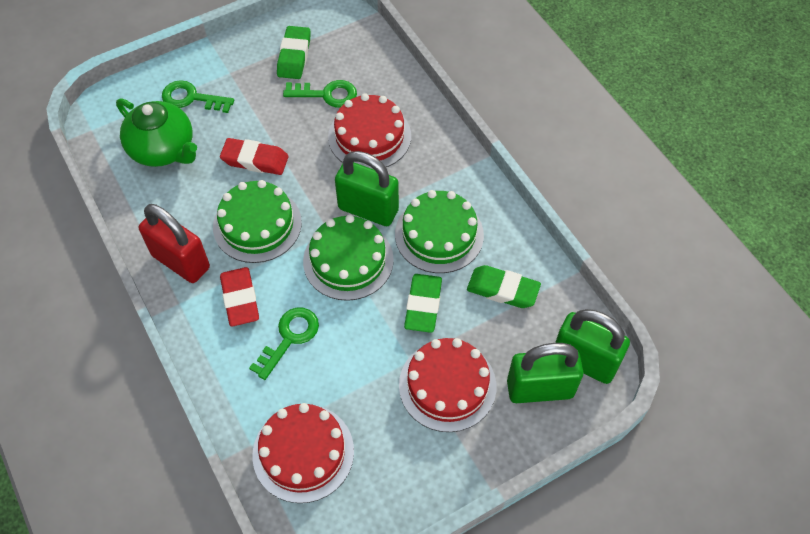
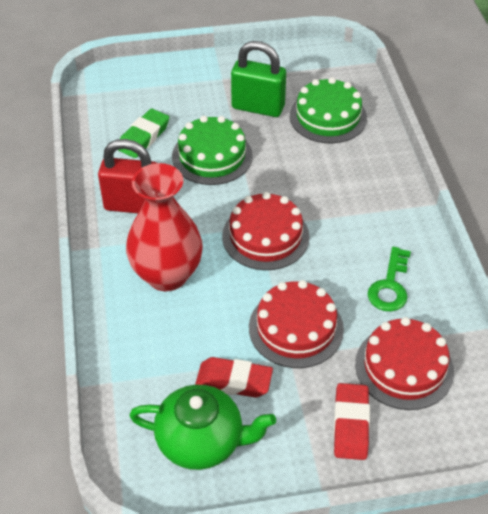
green cake: 3 -> 2
green eraser: 3 -> 1
green key: 3 -> 1
green padlock: 3 -> 1
red vase: 0 -> 1

